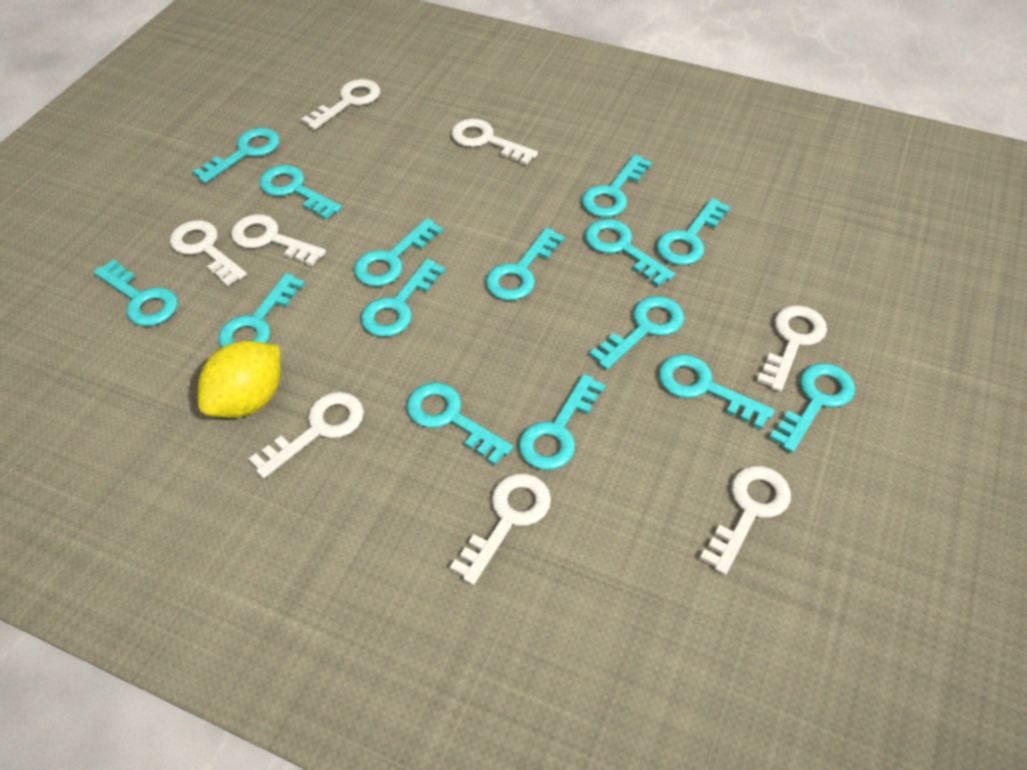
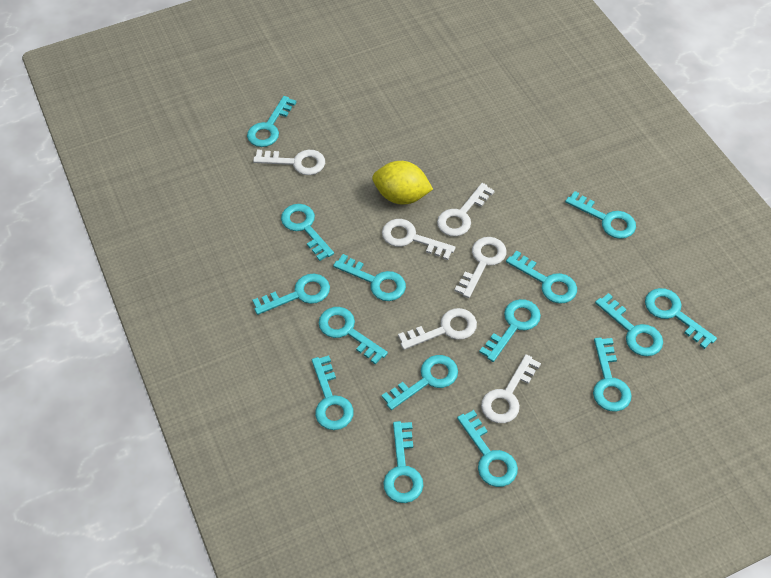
white key: 8 -> 6

